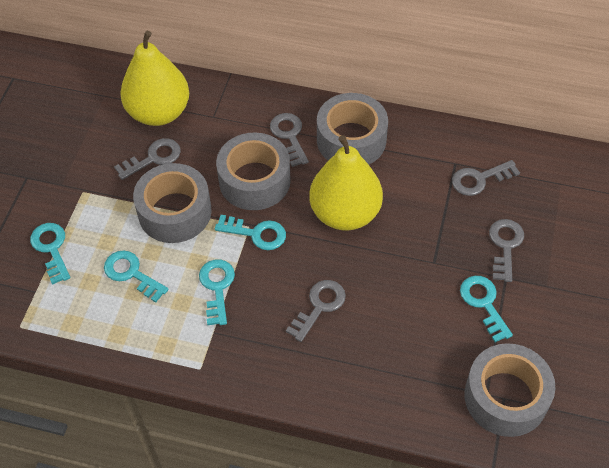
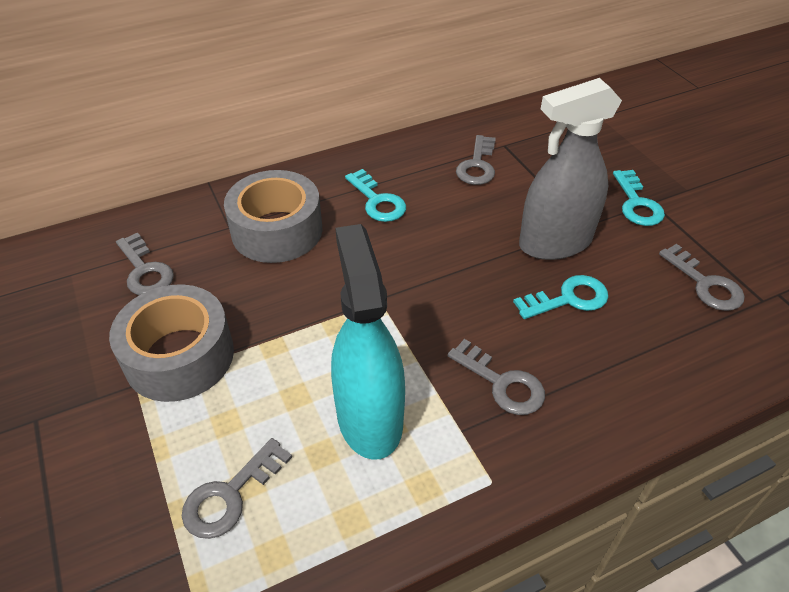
grey spray bottle: 0 -> 1
grey tape: 4 -> 2
turquoise key: 5 -> 3
turquoise spray bottle: 0 -> 1
yellow pear: 2 -> 0

